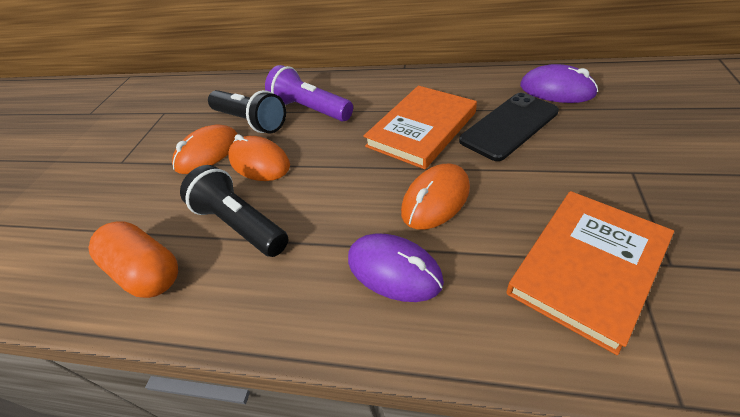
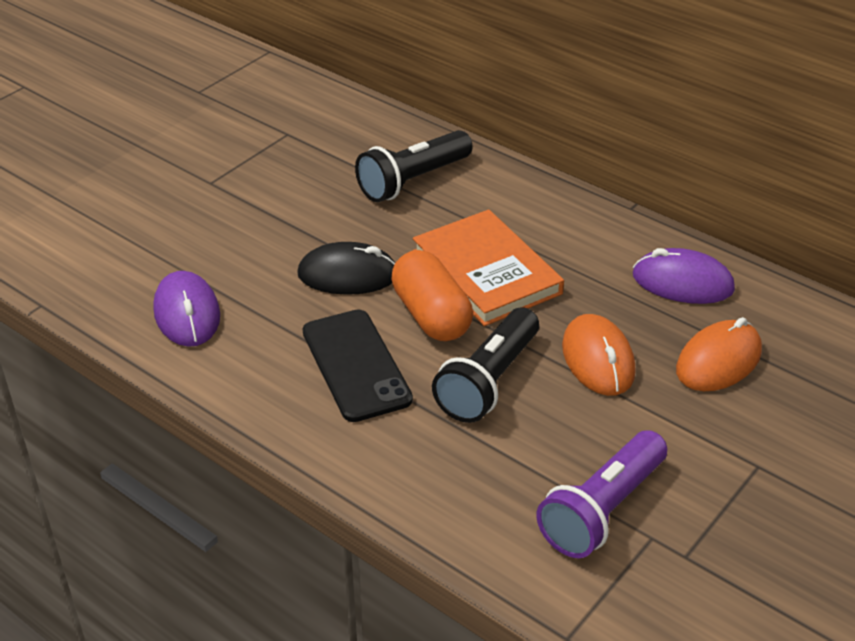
black mouse: 0 -> 1
orange book: 2 -> 1
orange mouse: 3 -> 2

